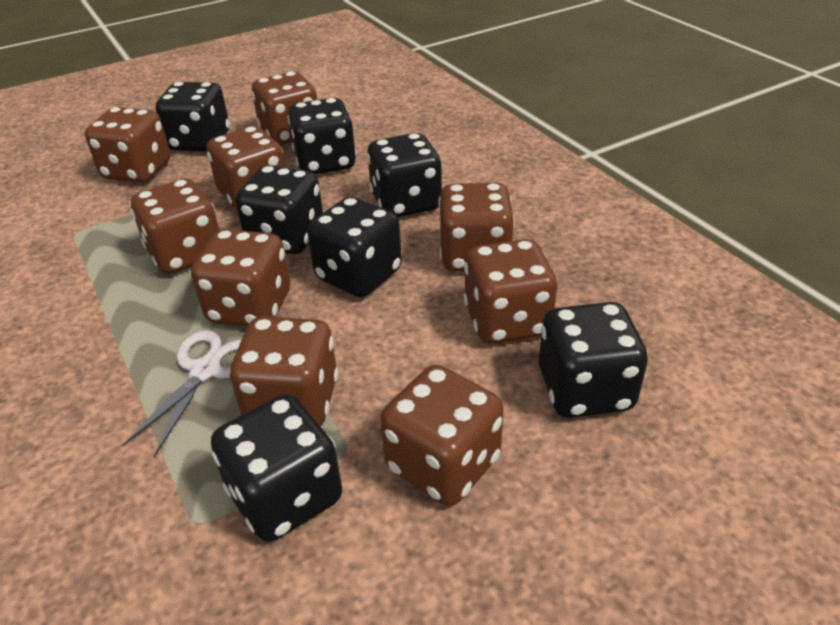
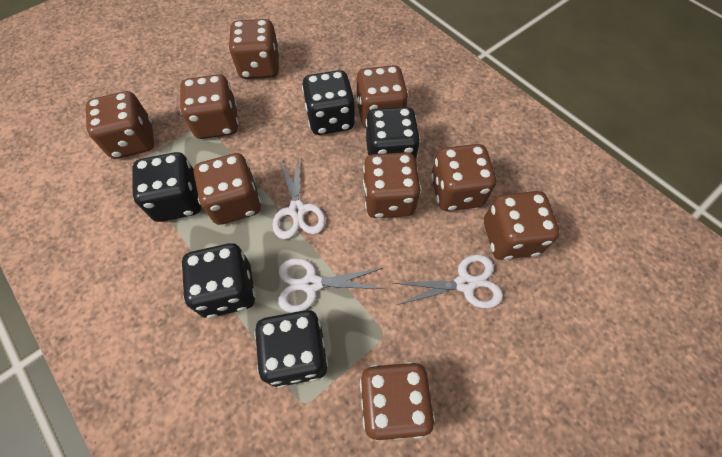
black dice: 7 -> 5
white scissors: 1 -> 3

